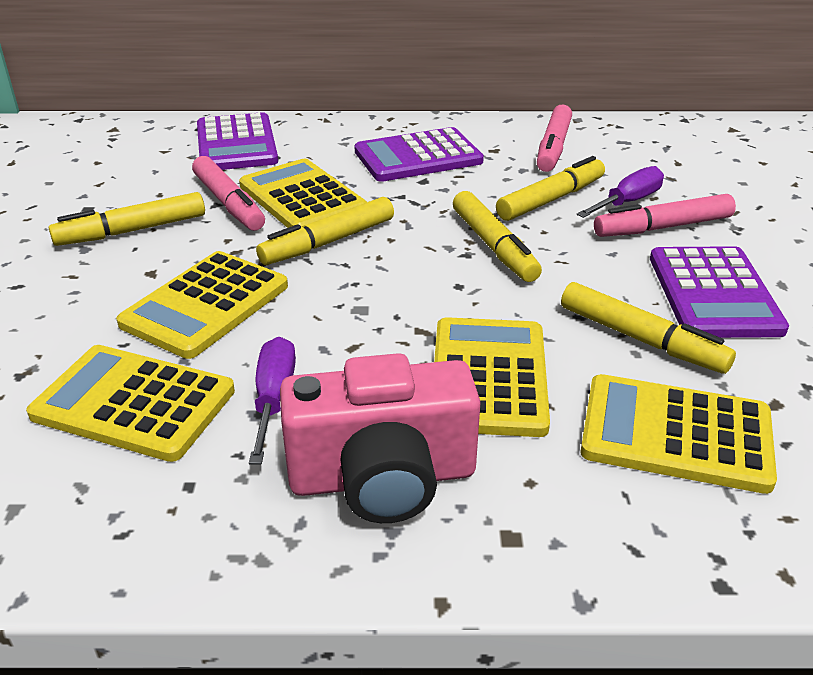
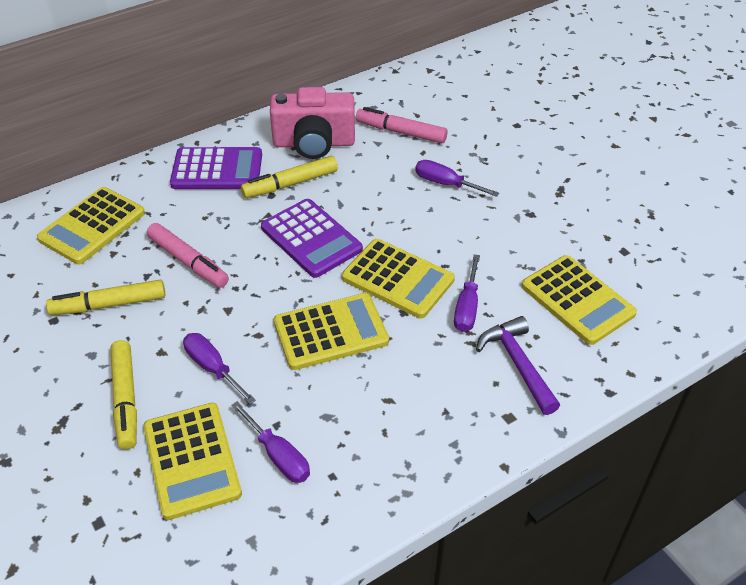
pink marker: 3 -> 2
purple calculator: 3 -> 2
purple hammer: 0 -> 1
purple screwdriver: 2 -> 4
yellow marker: 5 -> 3

